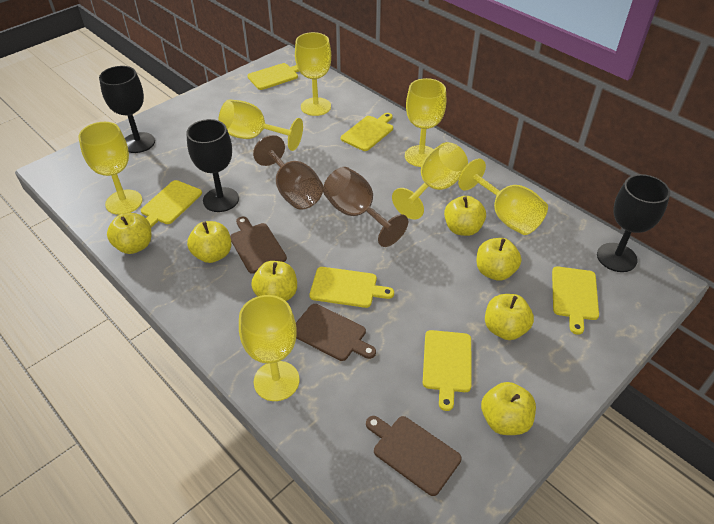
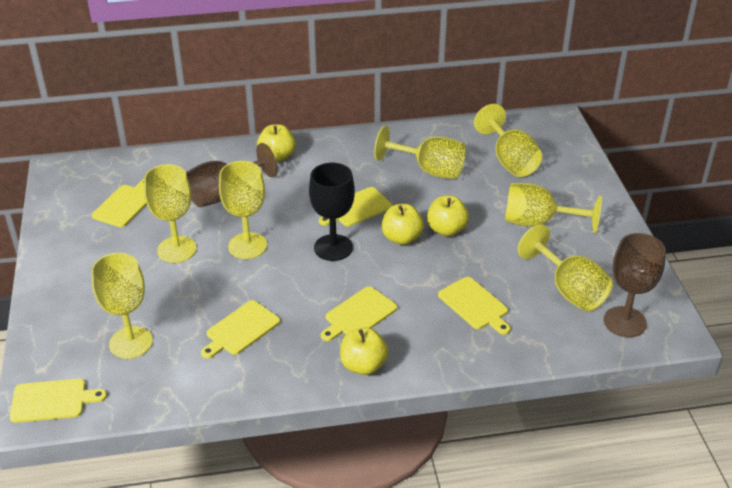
black goblet: 3 -> 1
brown cutting board: 3 -> 0
yellow apple: 7 -> 4

